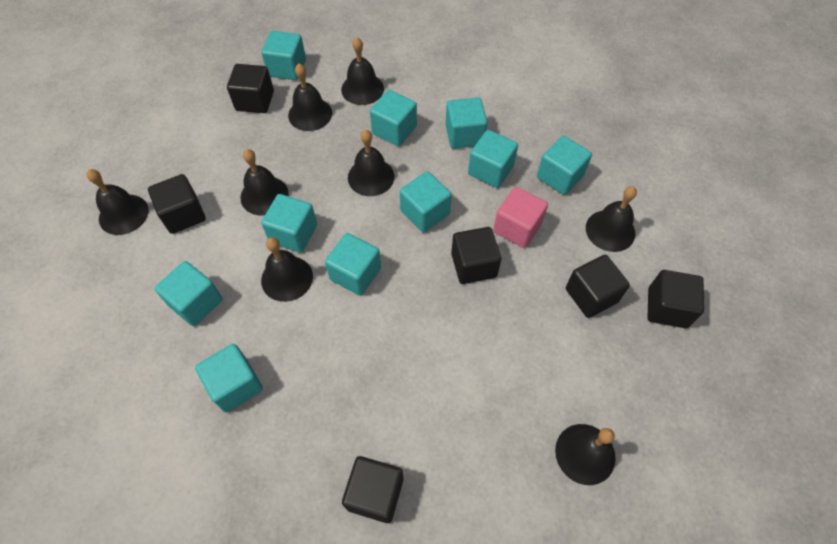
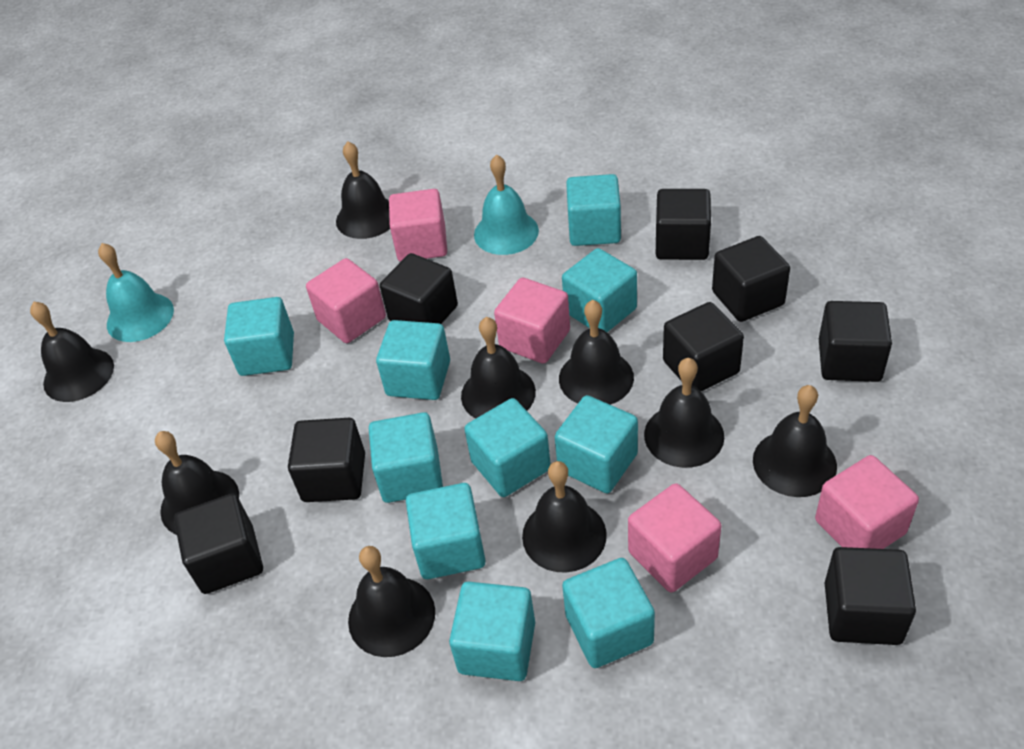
black bell: 8 -> 9
black cube: 6 -> 8
pink cube: 1 -> 5
turquoise bell: 0 -> 2

